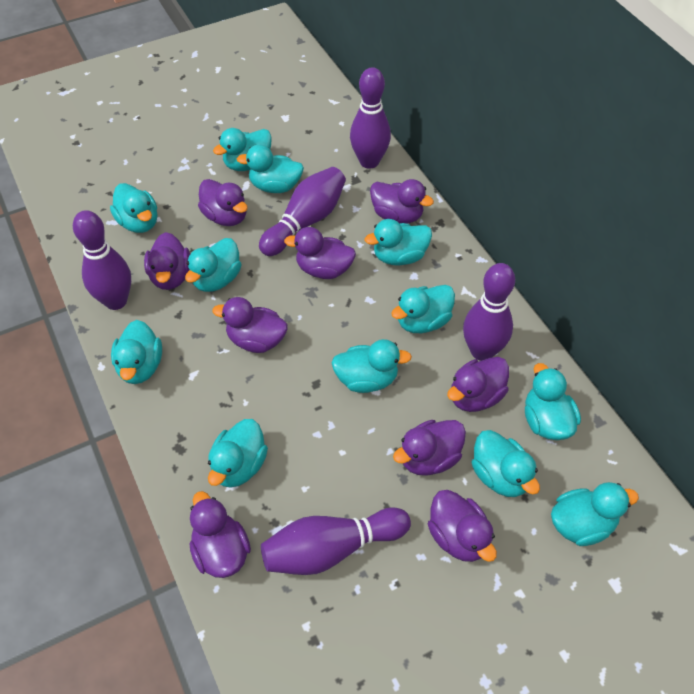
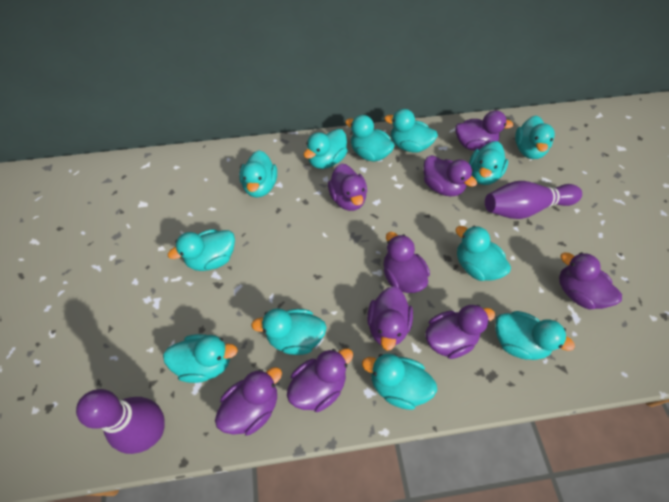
purple bowling pin: 5 -> 2

